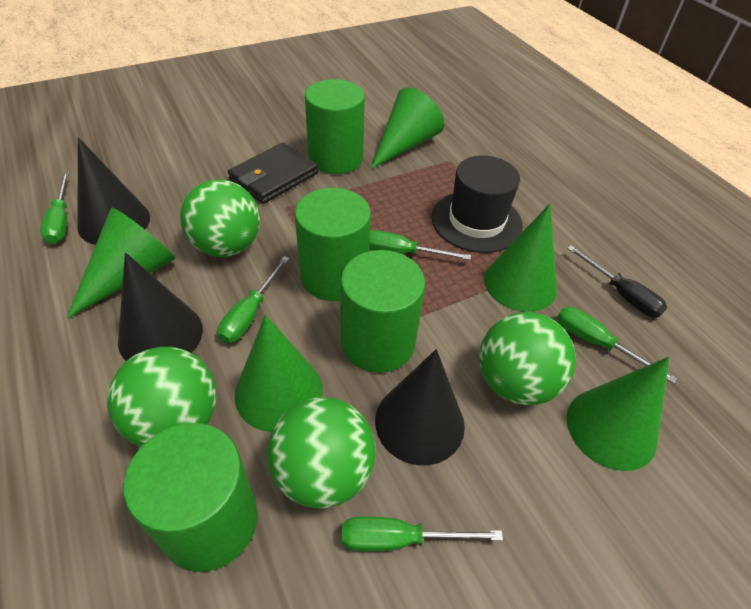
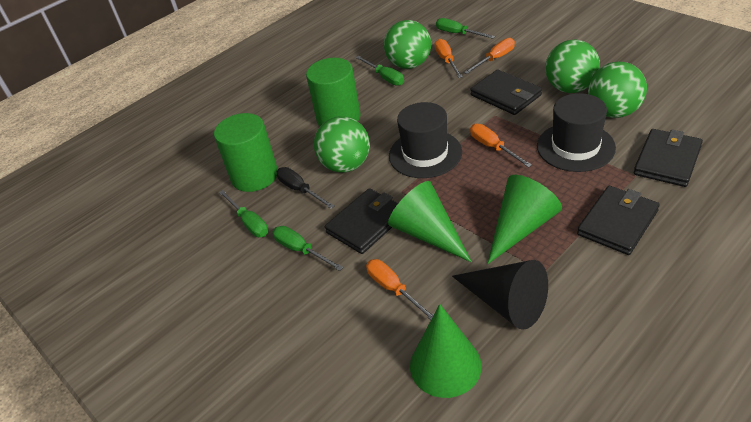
black cone: 3 -> 1
black hat: 1 -> 2
black wallet: 1 -> 4
green cone: 5 -> 3
green cylinder: 4 -> 2
green screwdriver: 5 -> 4
orange screwdriver: 0 -> 4

